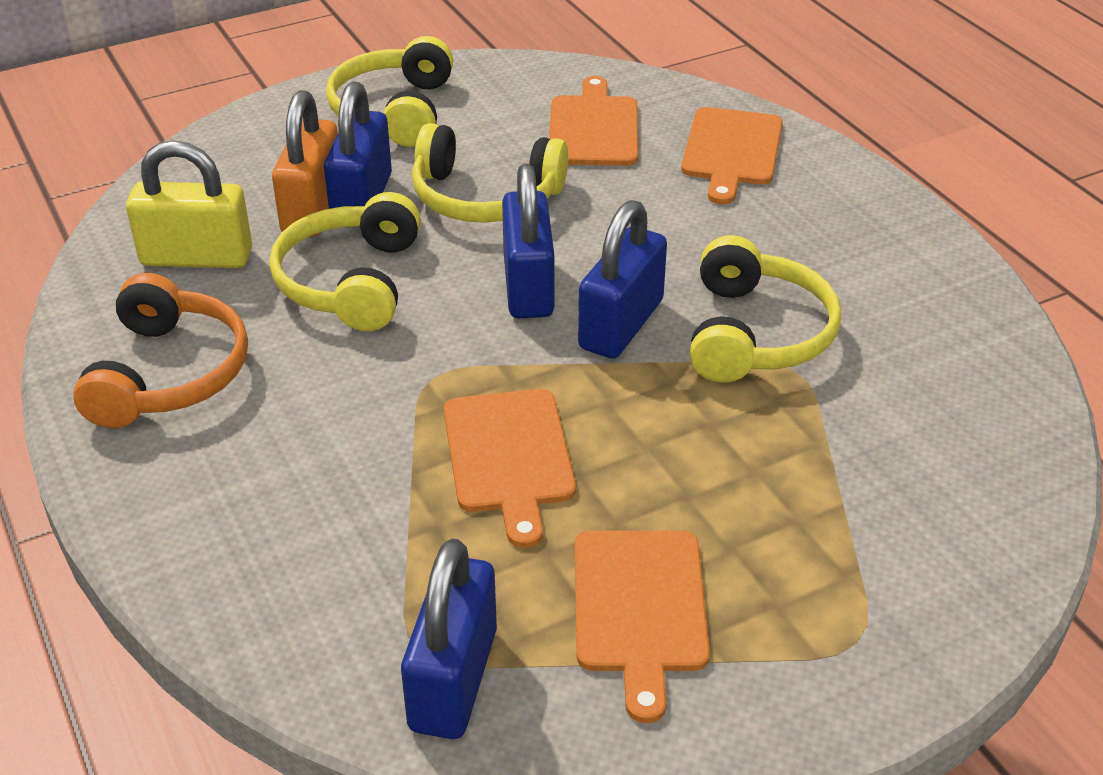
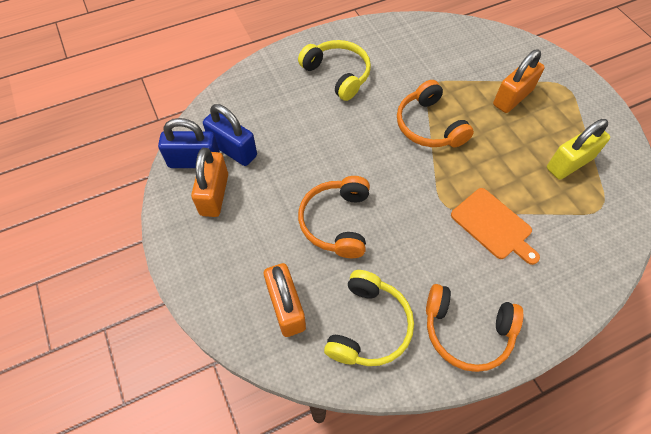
blue padlock: 4 -> 2
orange cutting board: 4 -> 1
orange headphones: 1 -> 3
orange padlock: 1 -> 3
yellow headphones: 4 -> 2

